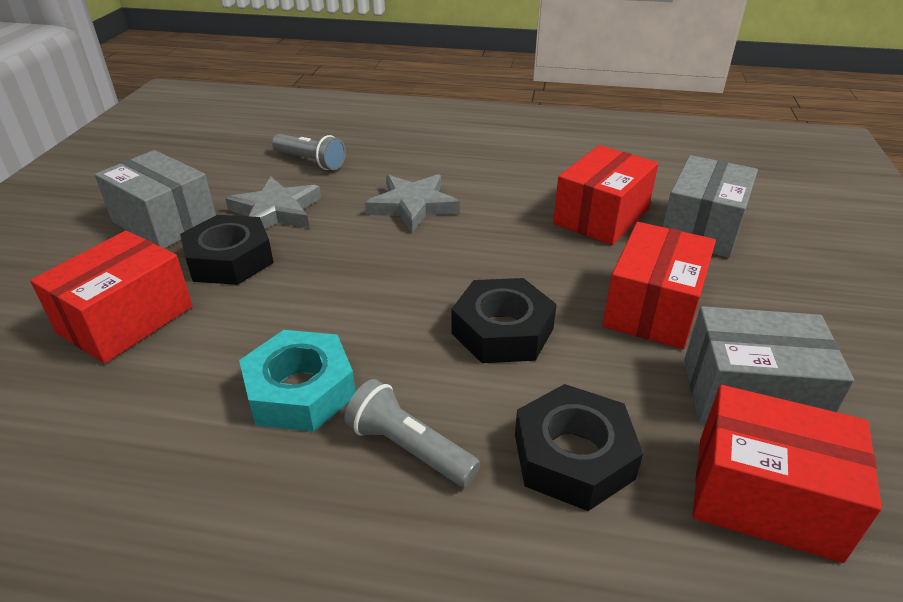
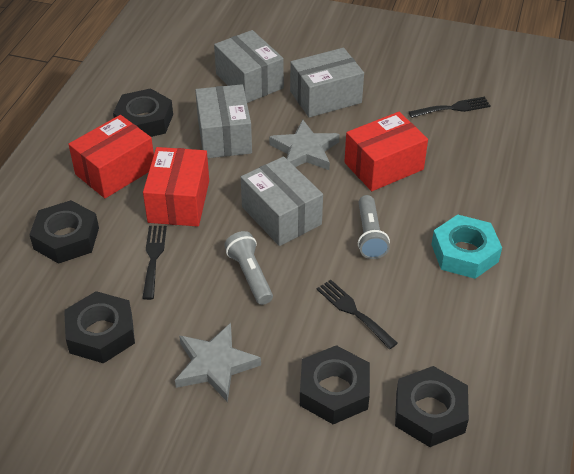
black fork: 0 -> 3
black nut: 3 -> 5
grey box: 3 -> 4
red box: 4 -> 3

